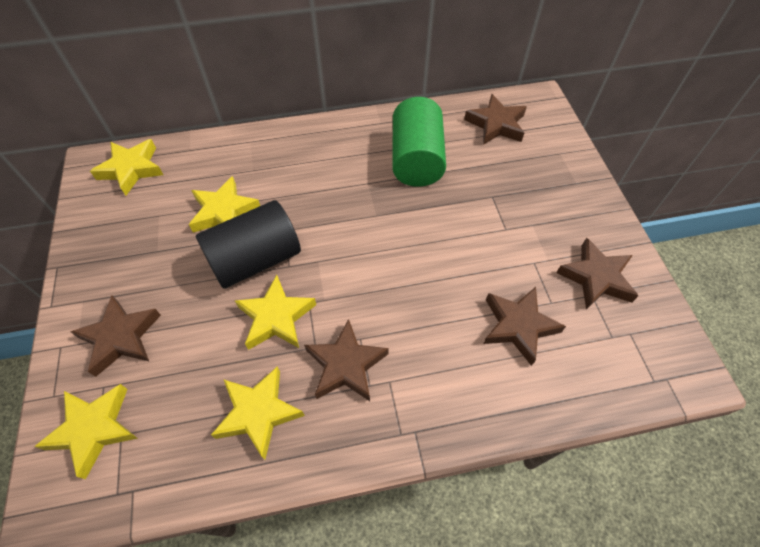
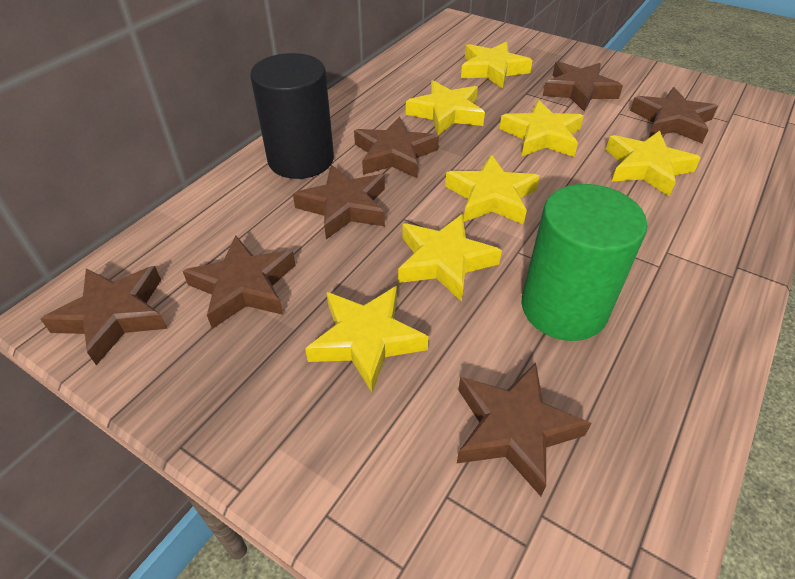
brown star: 5 -> 7
yellow star: 5 -> 7

